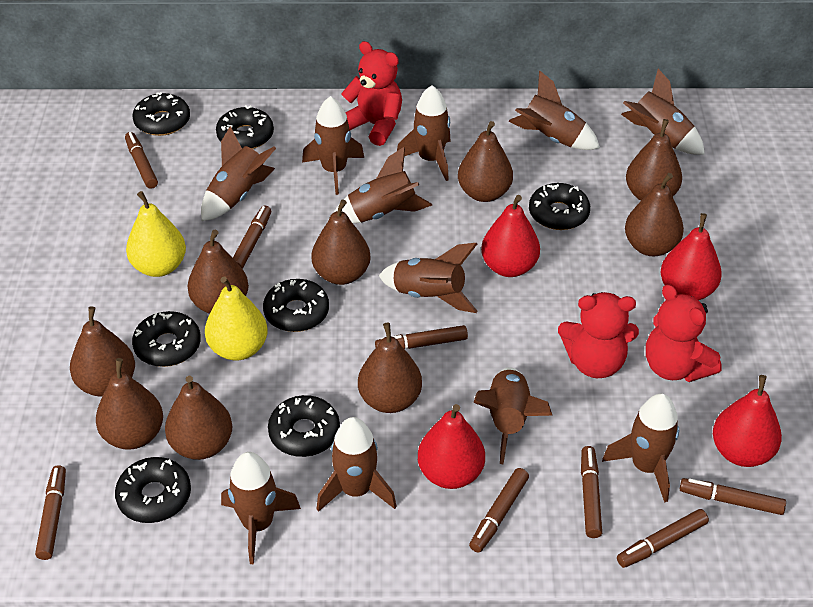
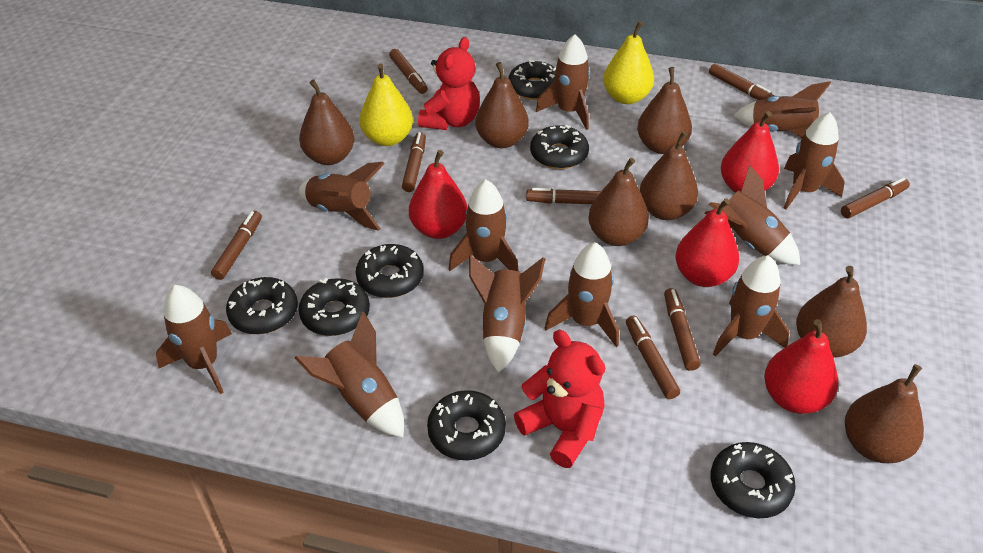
brown pear: 9 -> 7
red teddy bear: 3 -> 2

